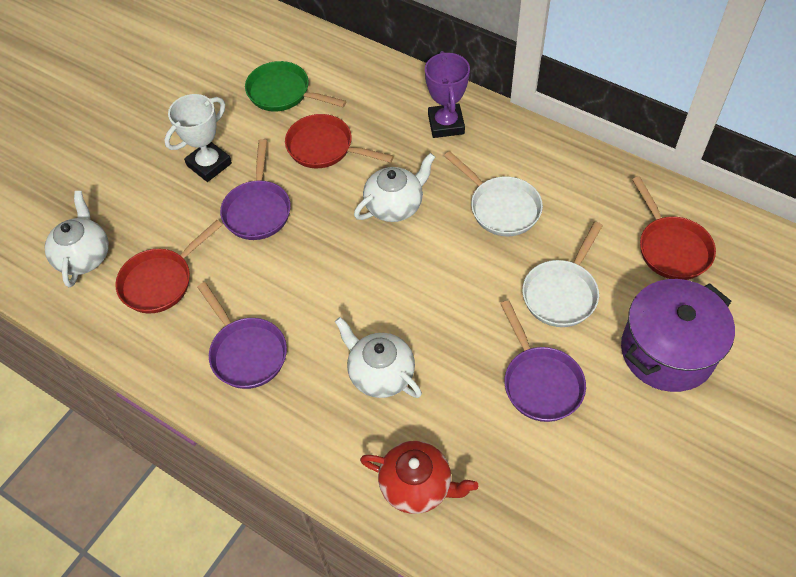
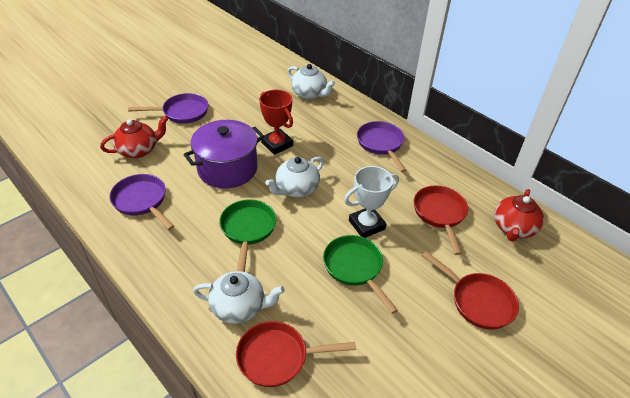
green pan: 1 -> 2
purple trophy: 1 -> 0
red teapot: 1 -> 2
red trophy: 0 -> 1
white pan: 2 -> 0

